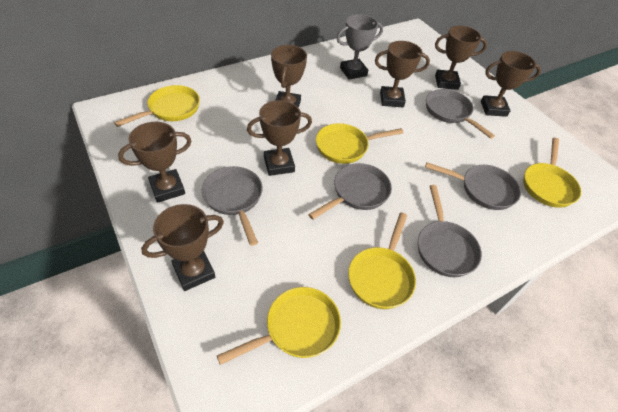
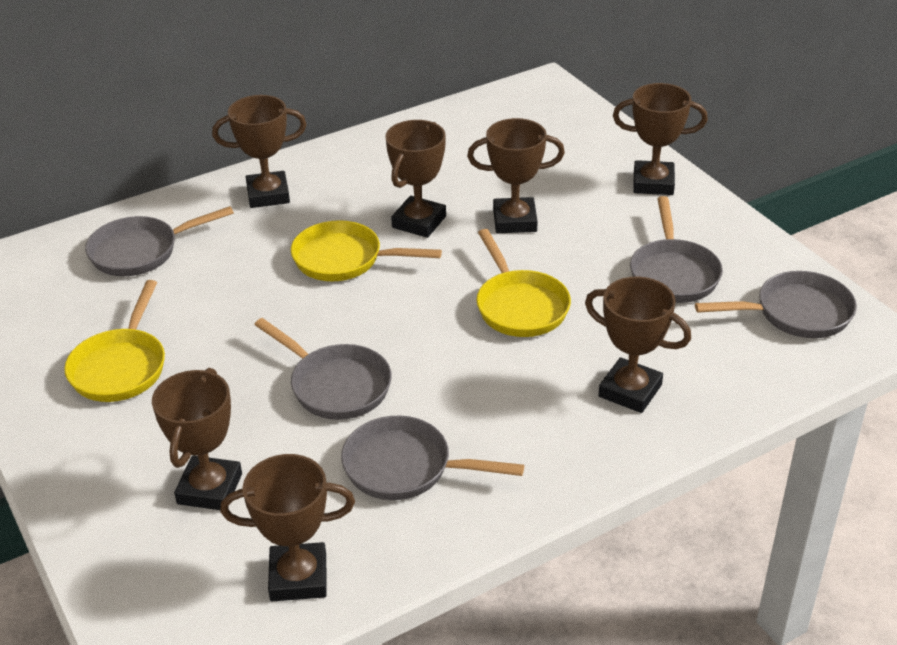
grey trophy: 1 -> 0
yellow pan: 5 -> 3

